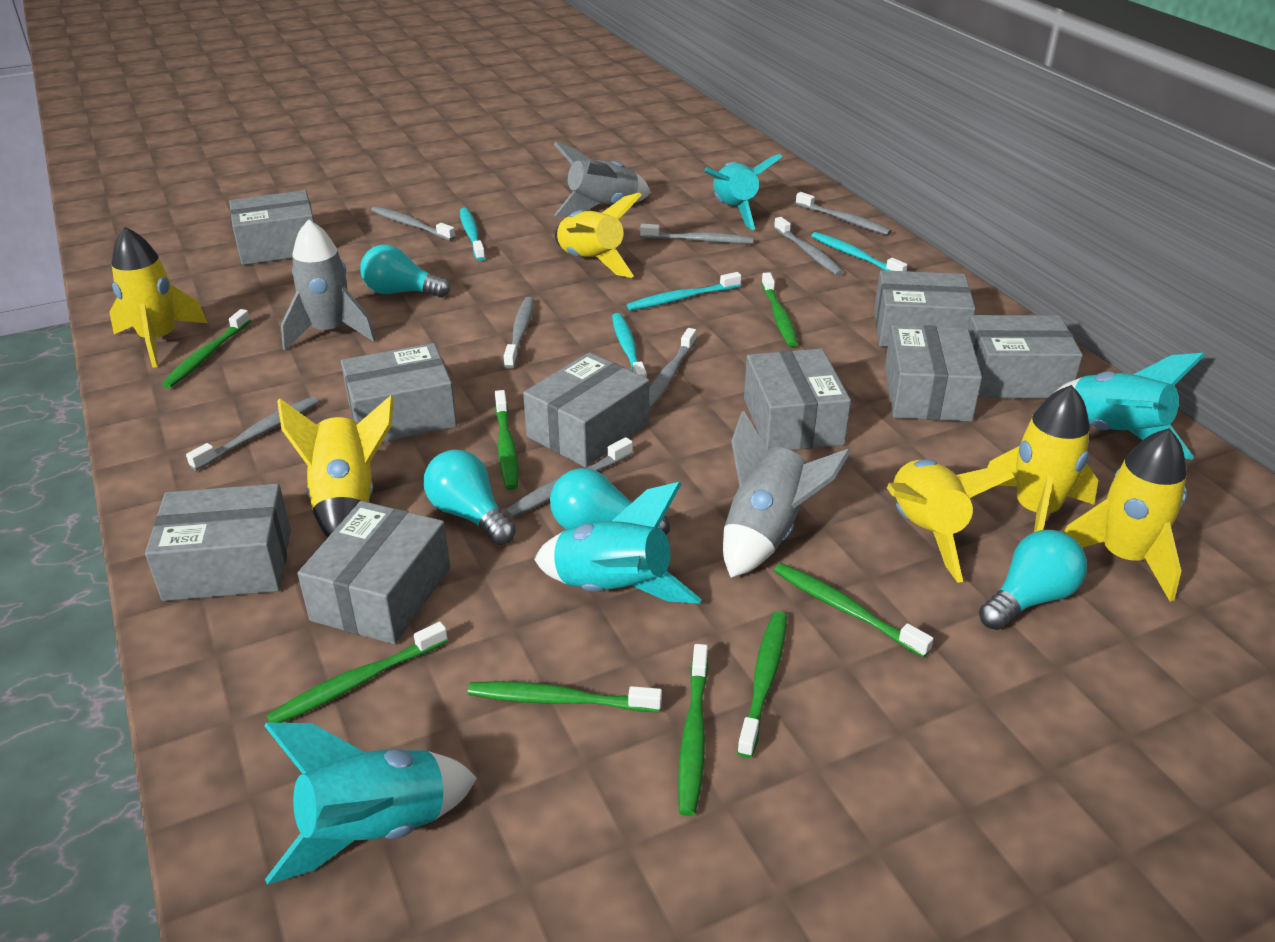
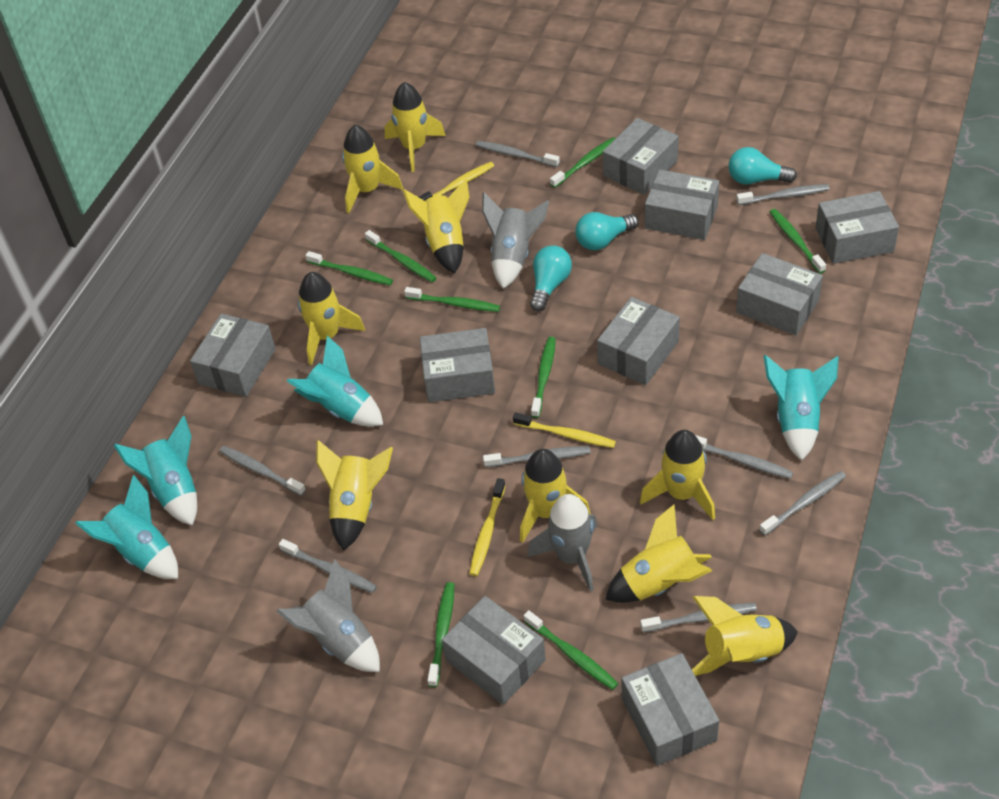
turquoise light bulb: 4 -> 3
turquoise toothbrush: 4 -> 0
yellow rocket: 6 -> 9
yellow toothbrush: 0 -> 3

